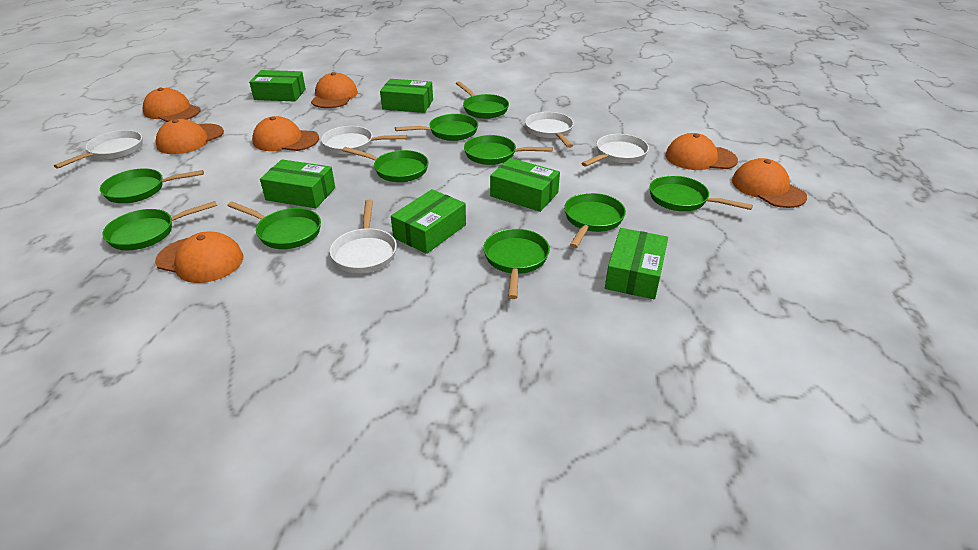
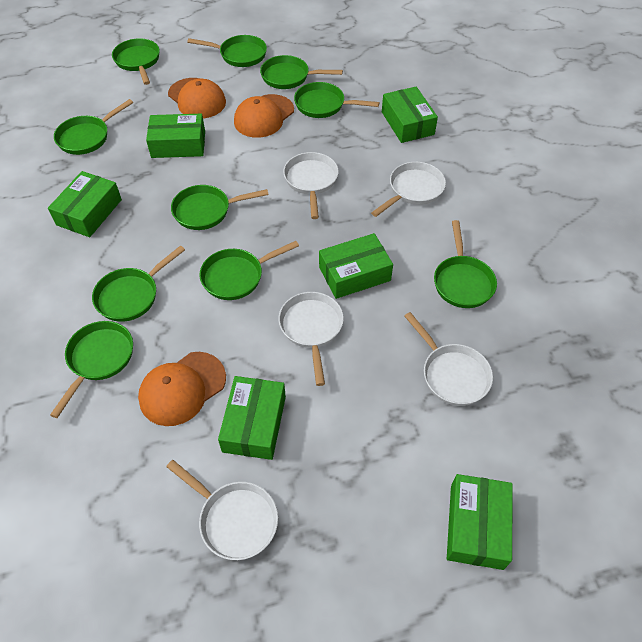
orange cap: 7 -> 3

